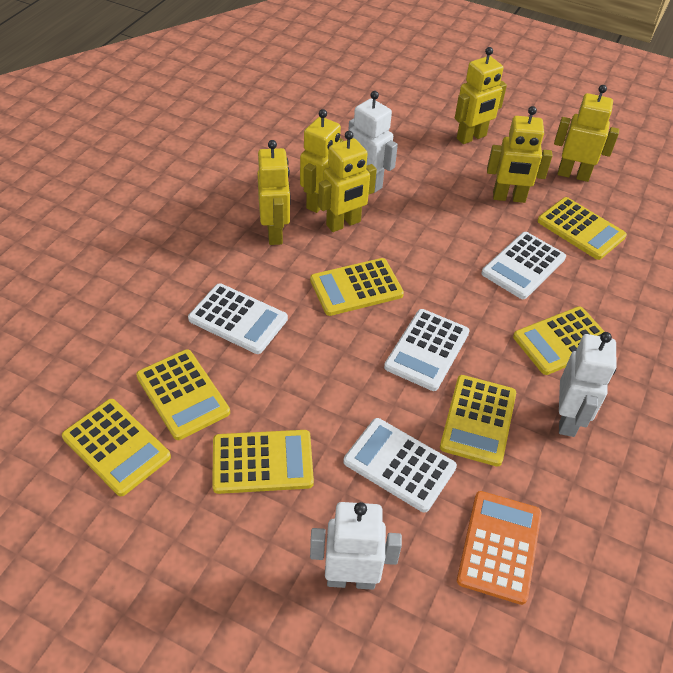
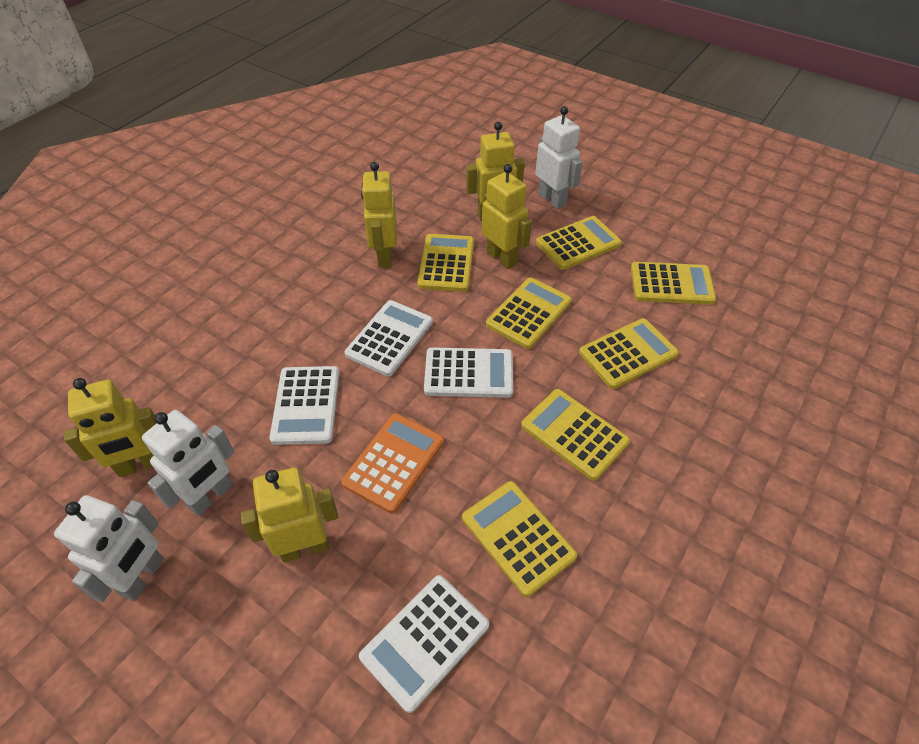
yellow robot: 6 -> 5

